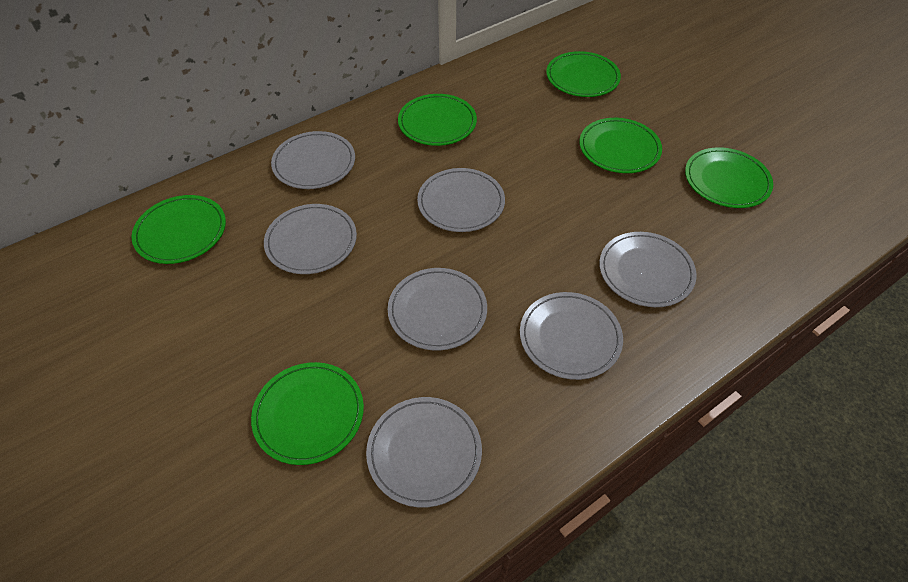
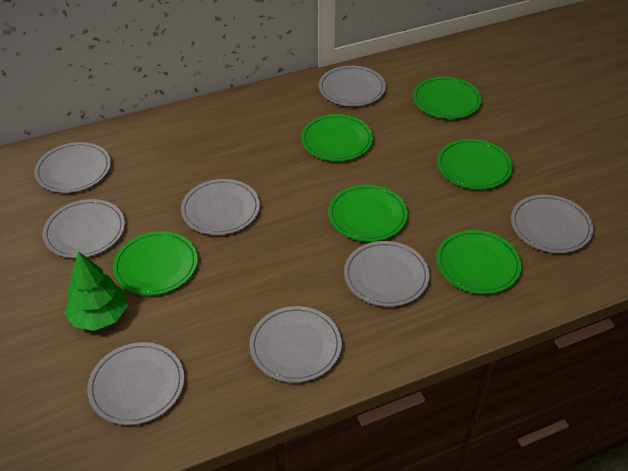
green tree: 0 -> 1
grey plate: 7 -> 8

